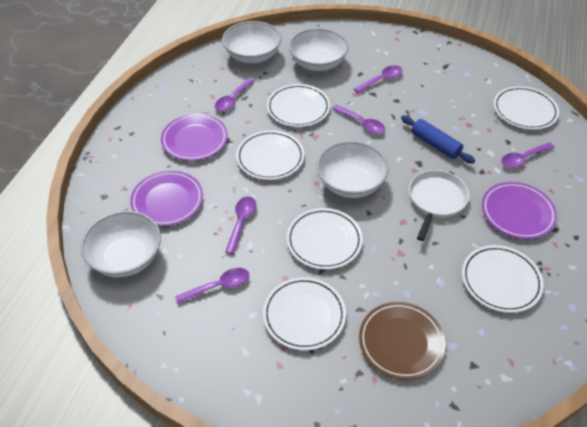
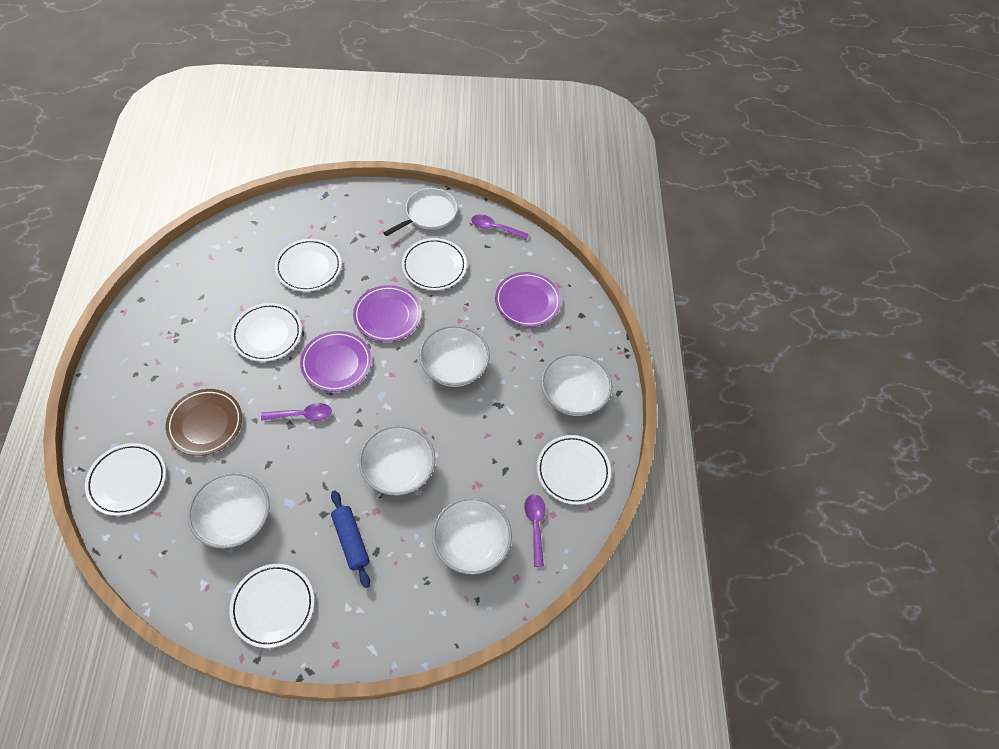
purple spoon: 6 -> 3
white bowl: 4 -> 5

